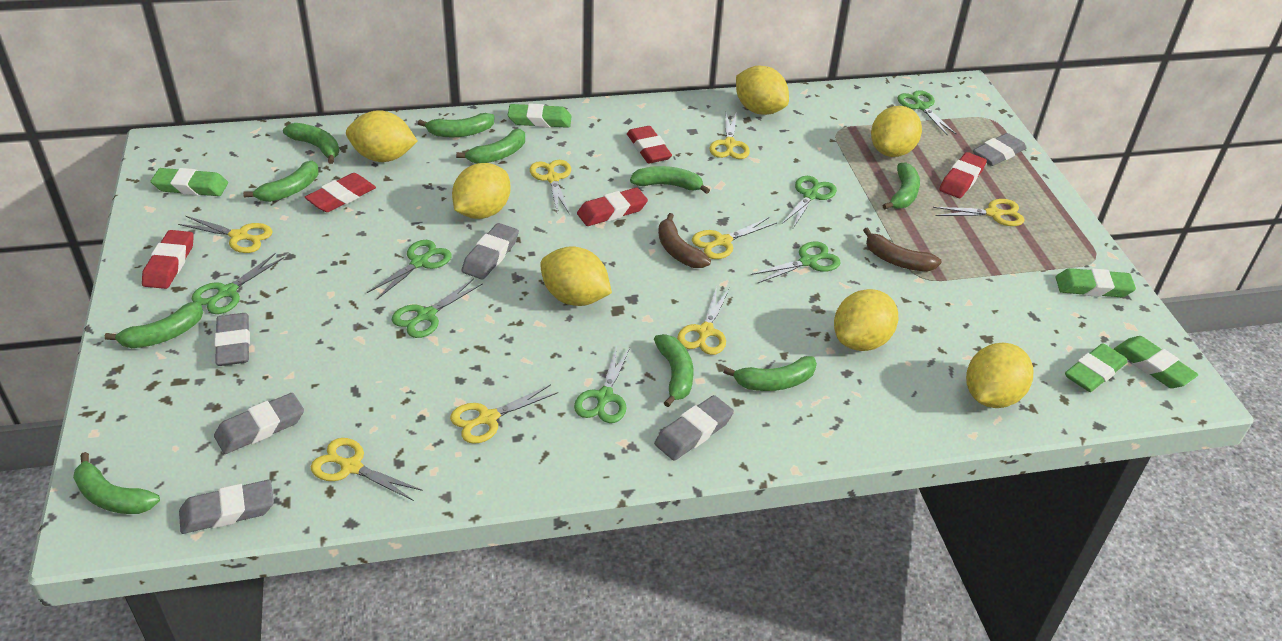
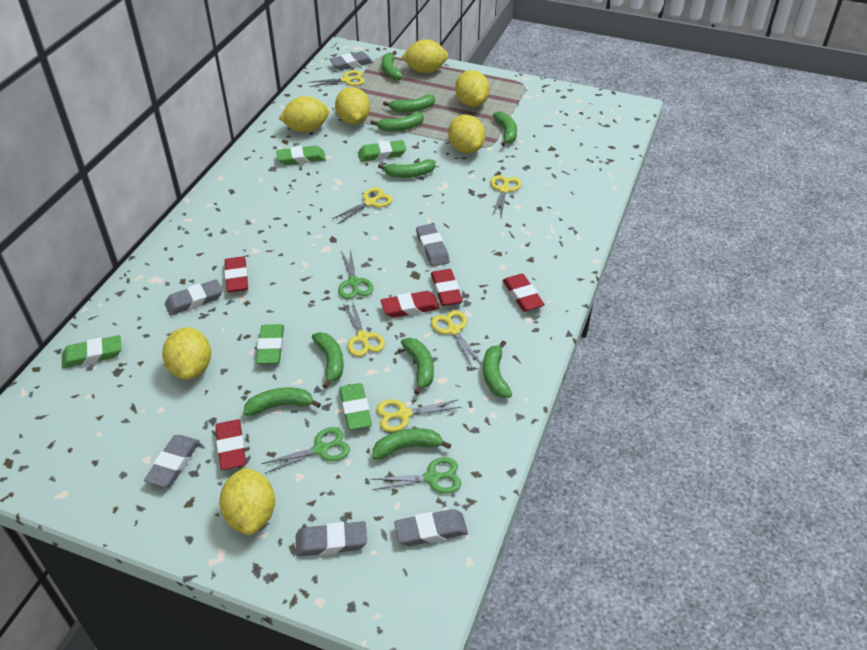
brown banana: 2 -> 0
green scissors: 7 -> 3
yellow scissors: 8 -> 6

